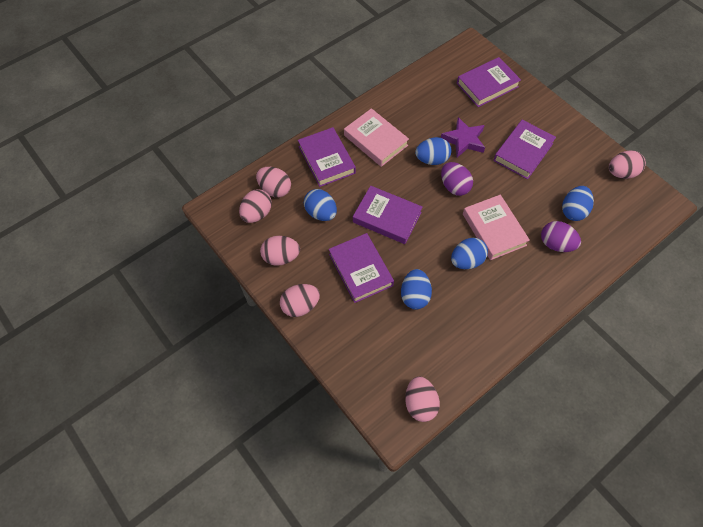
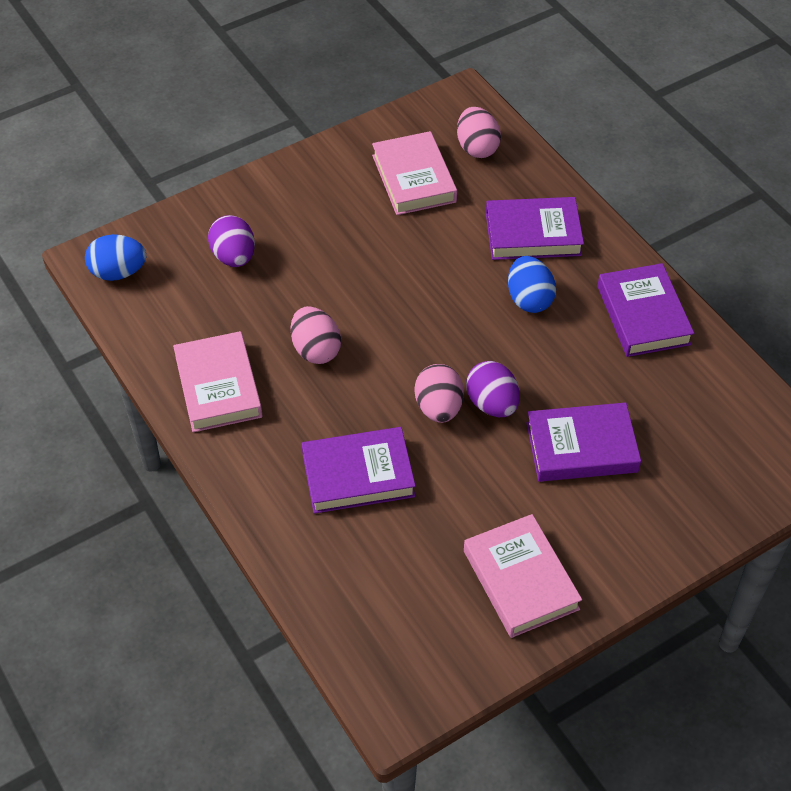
blue egg: 5 -> 2
pink book: 2 -> 3
pink egg: 6 -> 3
purple book: 5 -> 4
purple star: 1 -> 0

